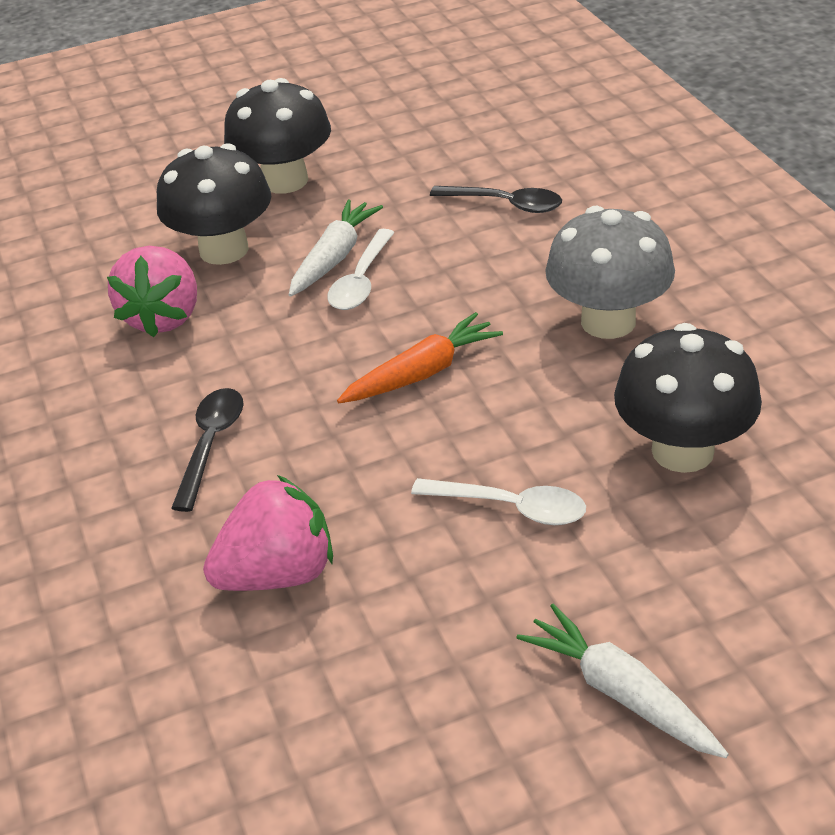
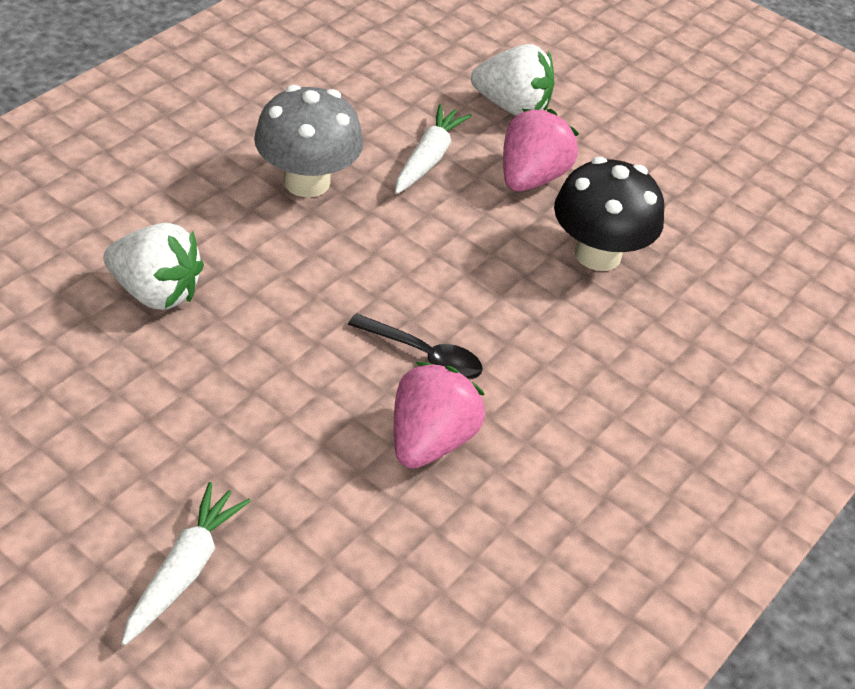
black mushroom: 3 -> 1
black spoon: 2 -> 1
orange carrot: 1 -> 0
white spoon: 2 -> 0
white strawberry: 0 -> 2

